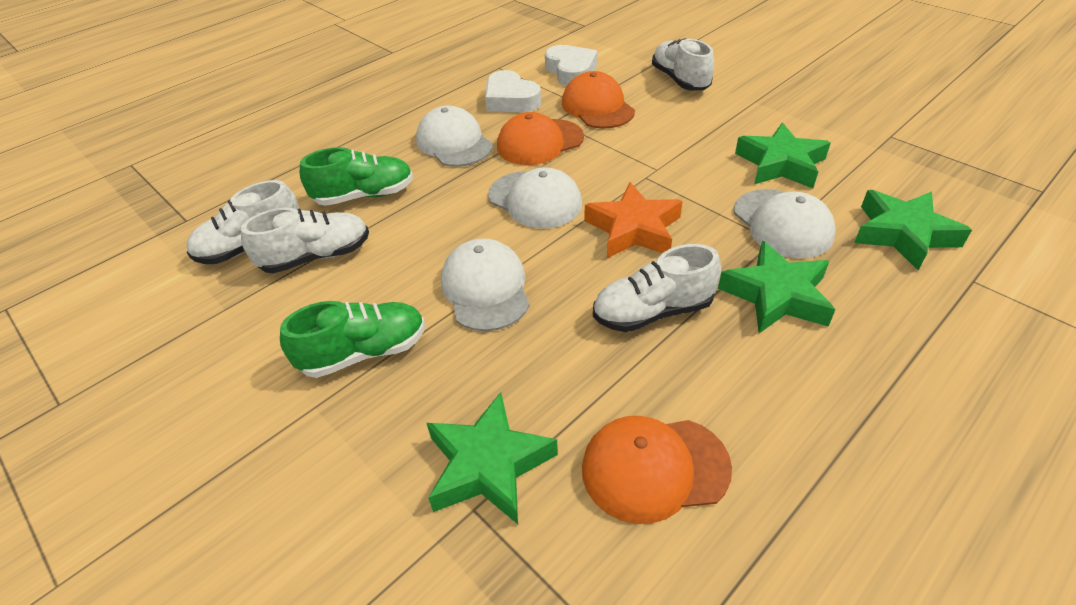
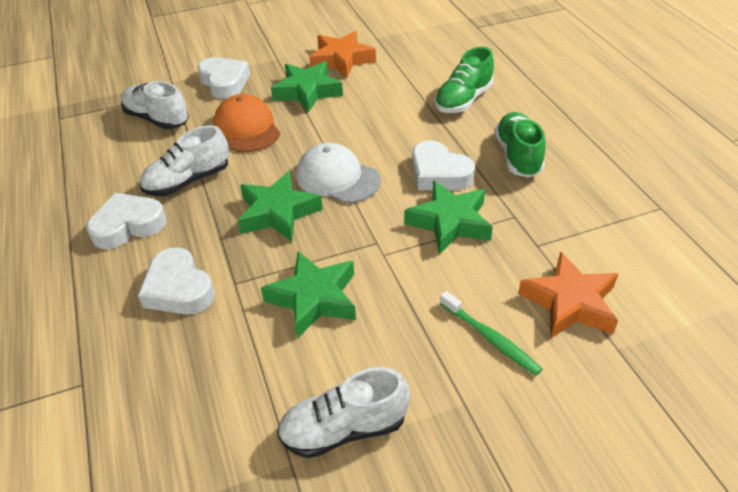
green toothbrush: 0 -> 1
orange cap: 3 -> 1
orange star: 1 -> 2
white cap: 4 -> 1
white heart: 2 -> 4
white shoe: 4 -> 3

